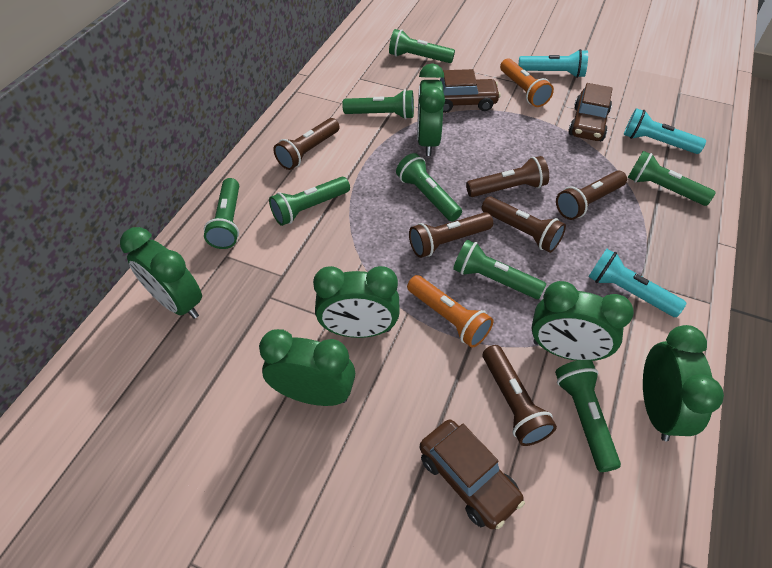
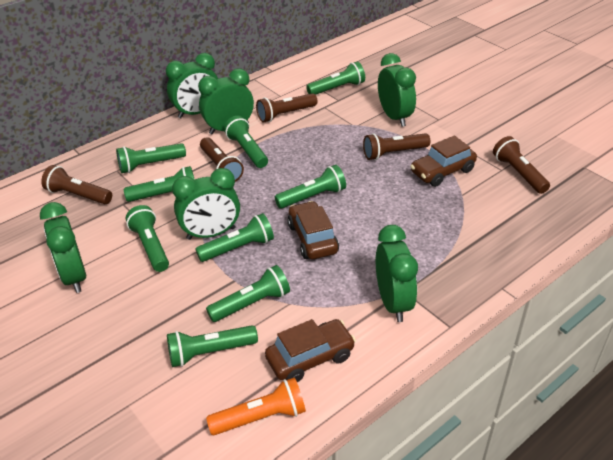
brown flashlight: 6 -> 5
green flashlight: 8 -> 9
orange flashlight: 2 -> 1
turquoise flashlight: 3 -> 0

